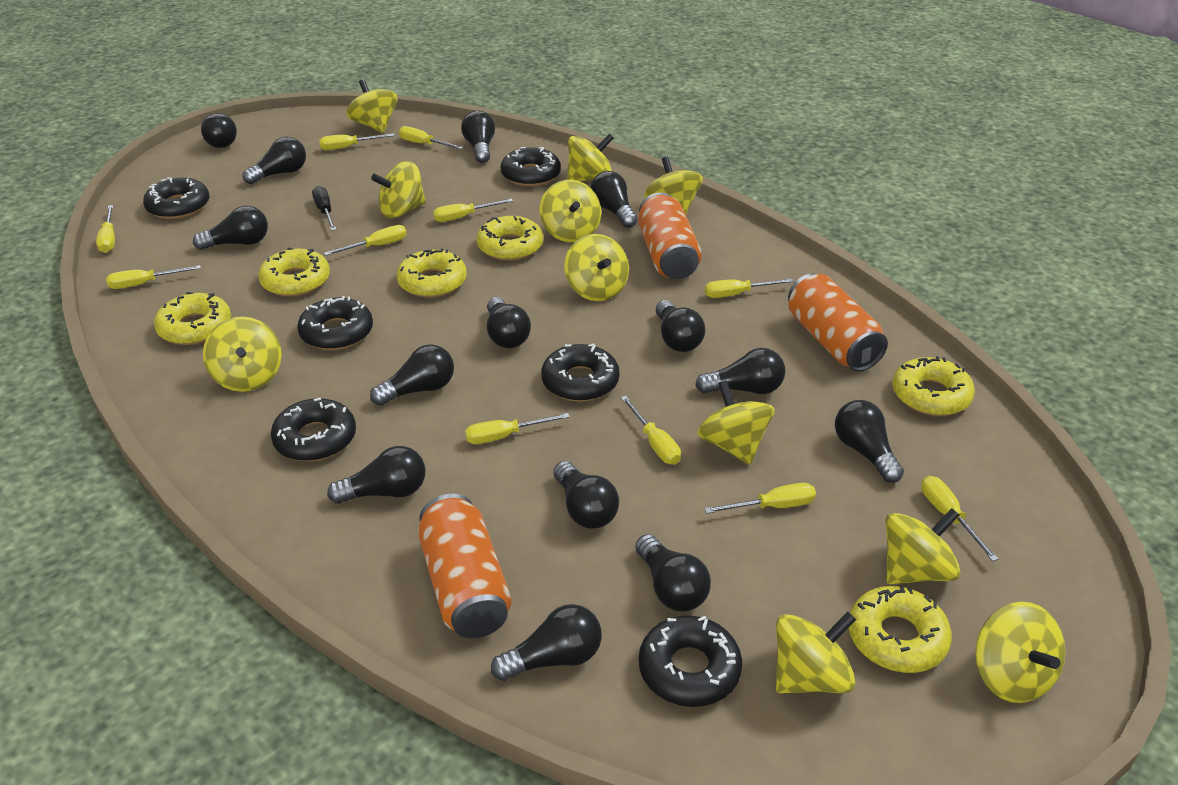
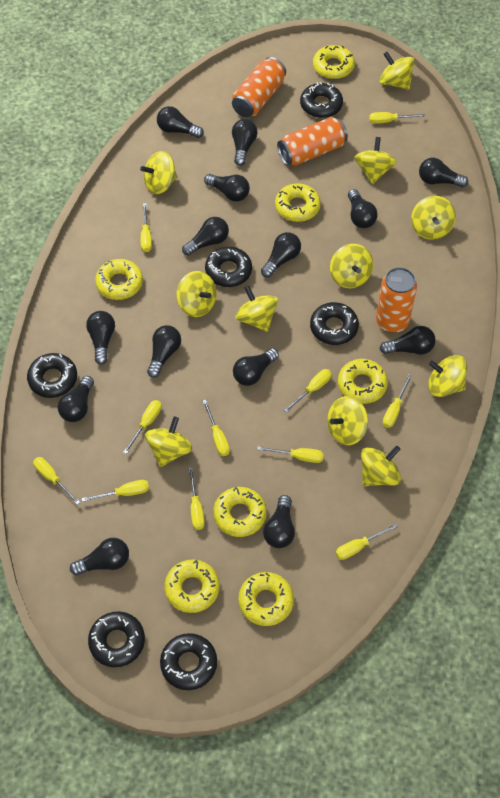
black screwdriver: 1 -> 0
yellow donut: 6 -> 7

